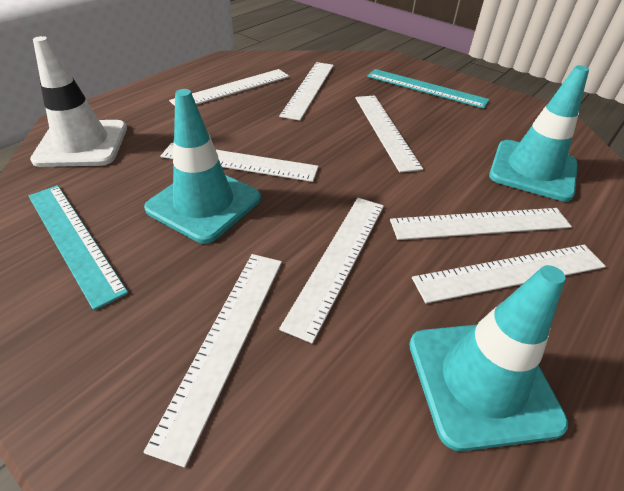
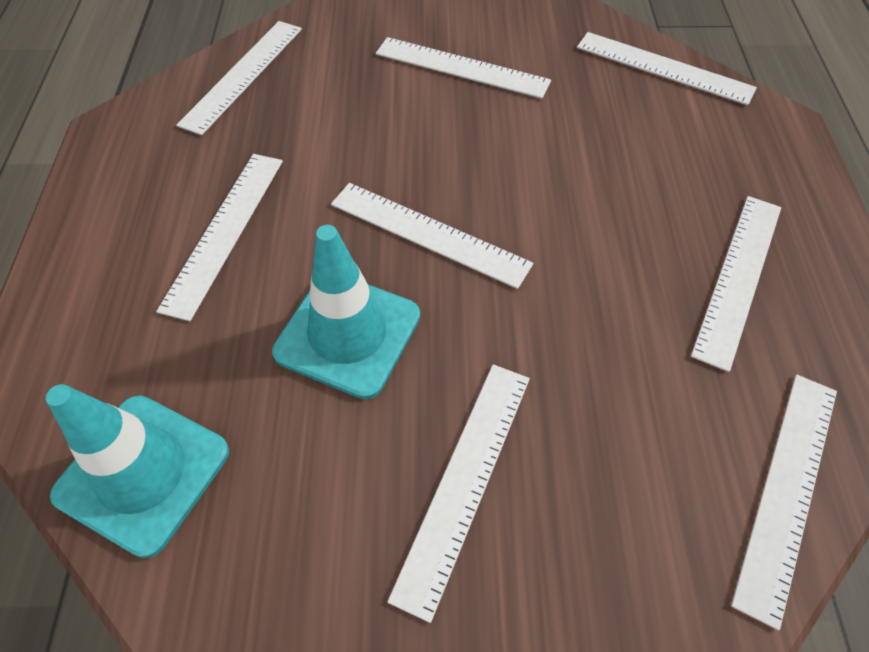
turquoise ruler: 2 -> 0
turquoise traffic cone: 3 -> 2
white traffic cone: 1 -> 0

